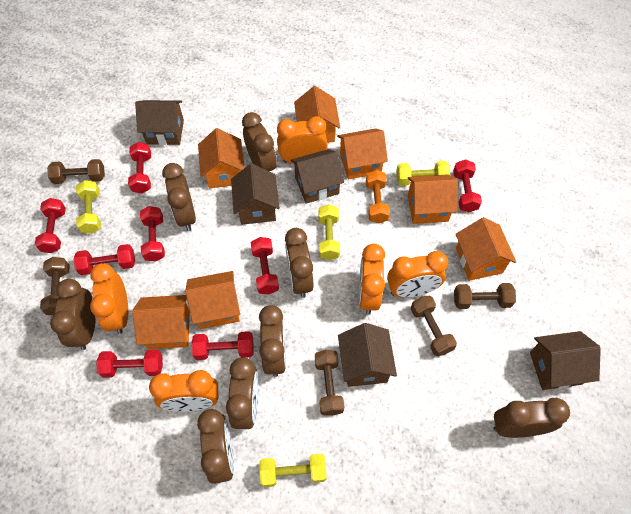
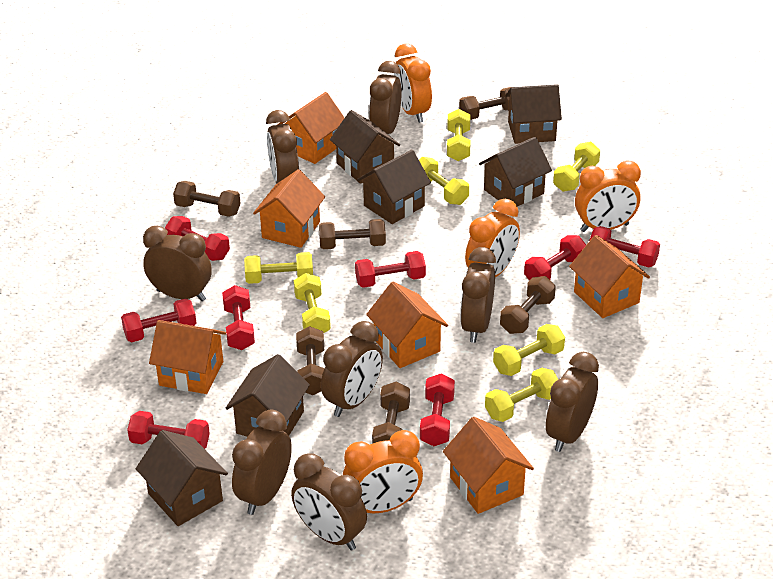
brown dumbbell: 5 -> 6
brown house: 5 -> 6
orange clock: 5 -> 4
orange dumbbell: 1 -> 0
orange house: 7 -> 6
yellow dumbbell: 4 -> 7

